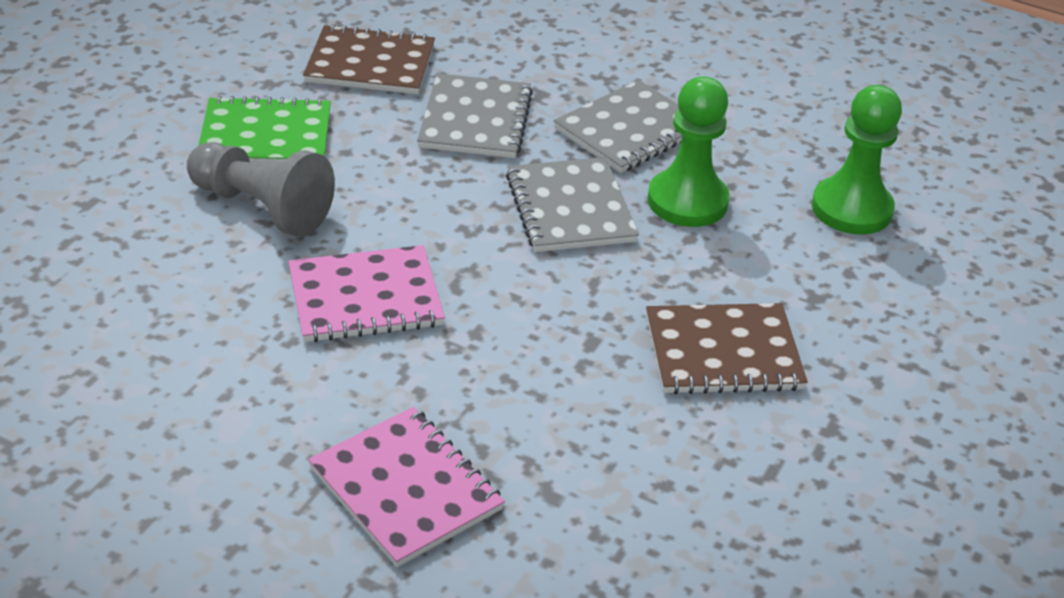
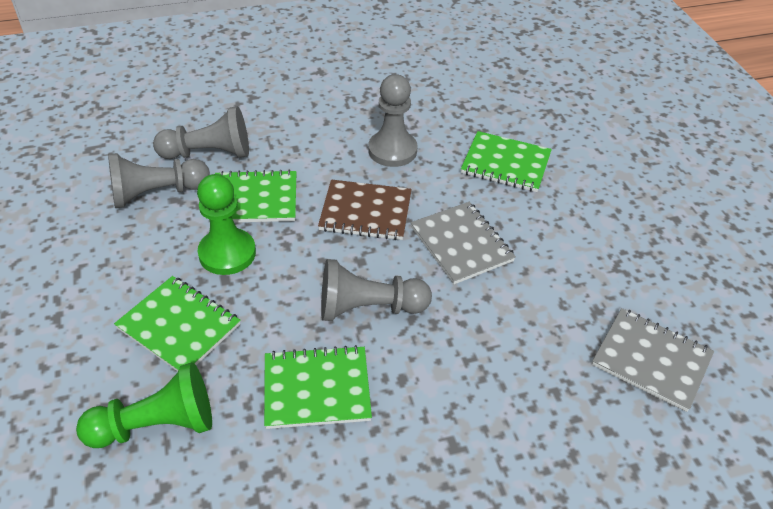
brown notebook: 2 -> 1
green notebook: 1 -> 4
grey notebook: 3 -> 2
grey pawn: 1 -> 4
pink notebook: 2 -> 0

